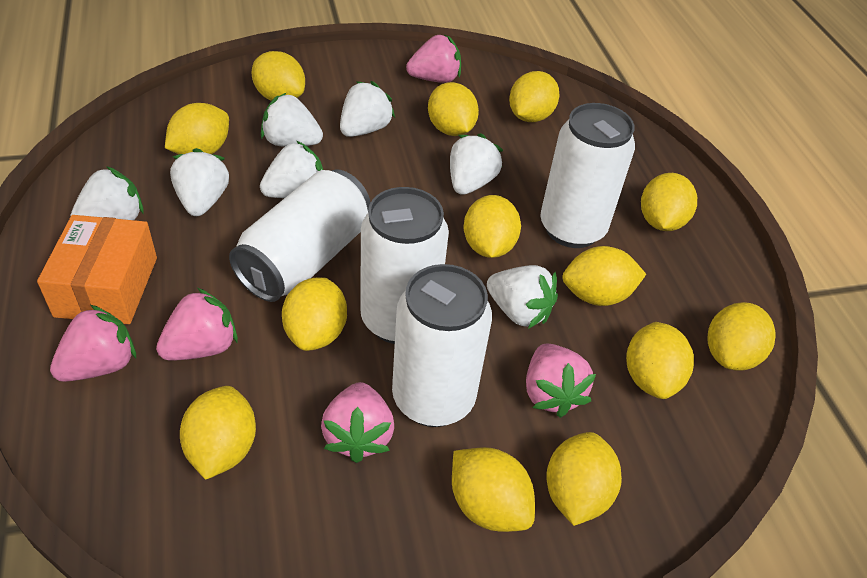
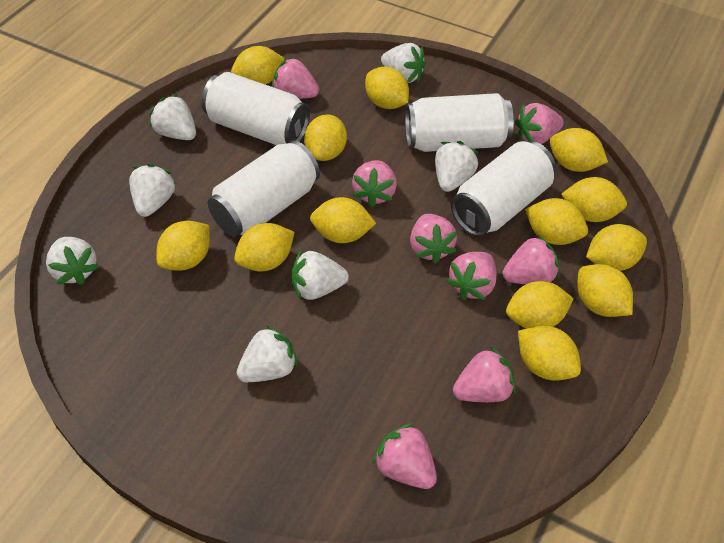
orange box: 1 -> 0
pink strawberry: 5 -> 8

